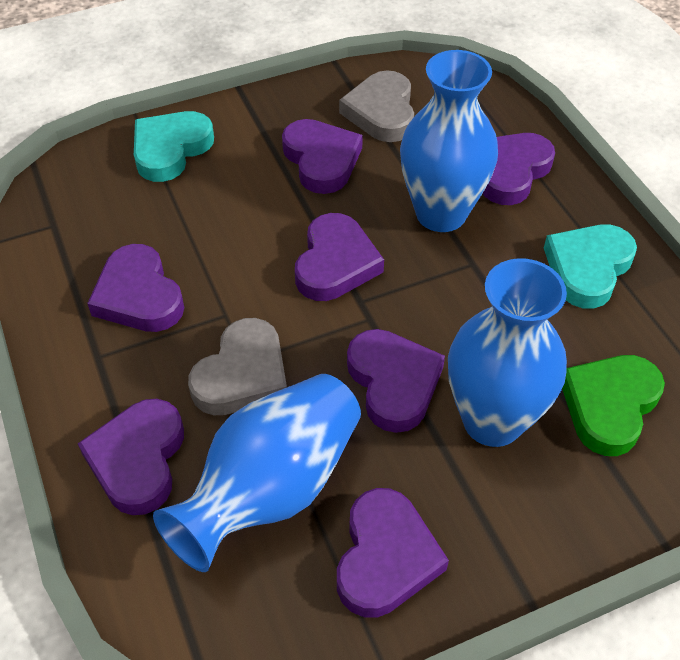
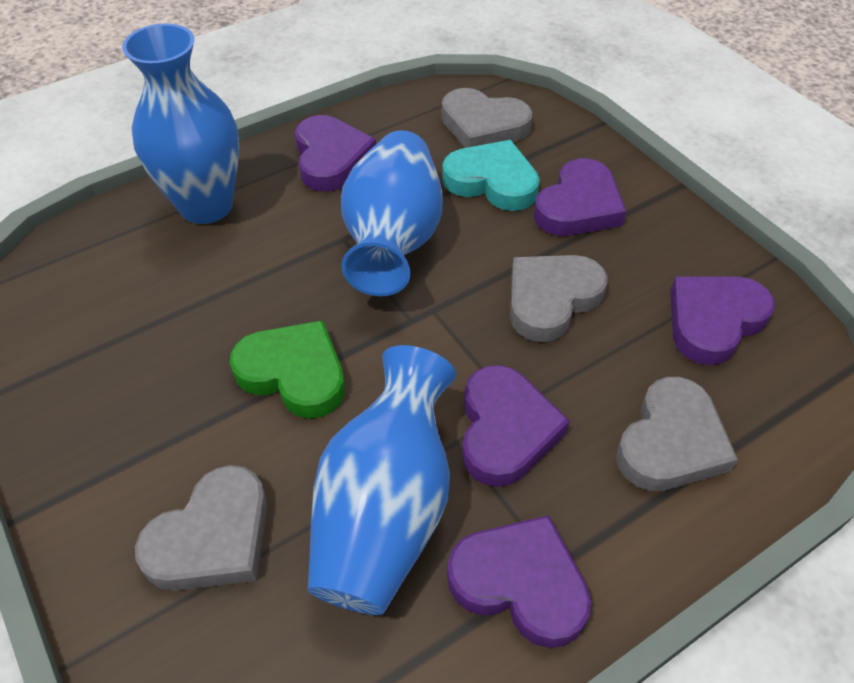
grey heart: 2 -> 4
purple heart: 7 -> 5
turquoise heart: 2 -> 1

